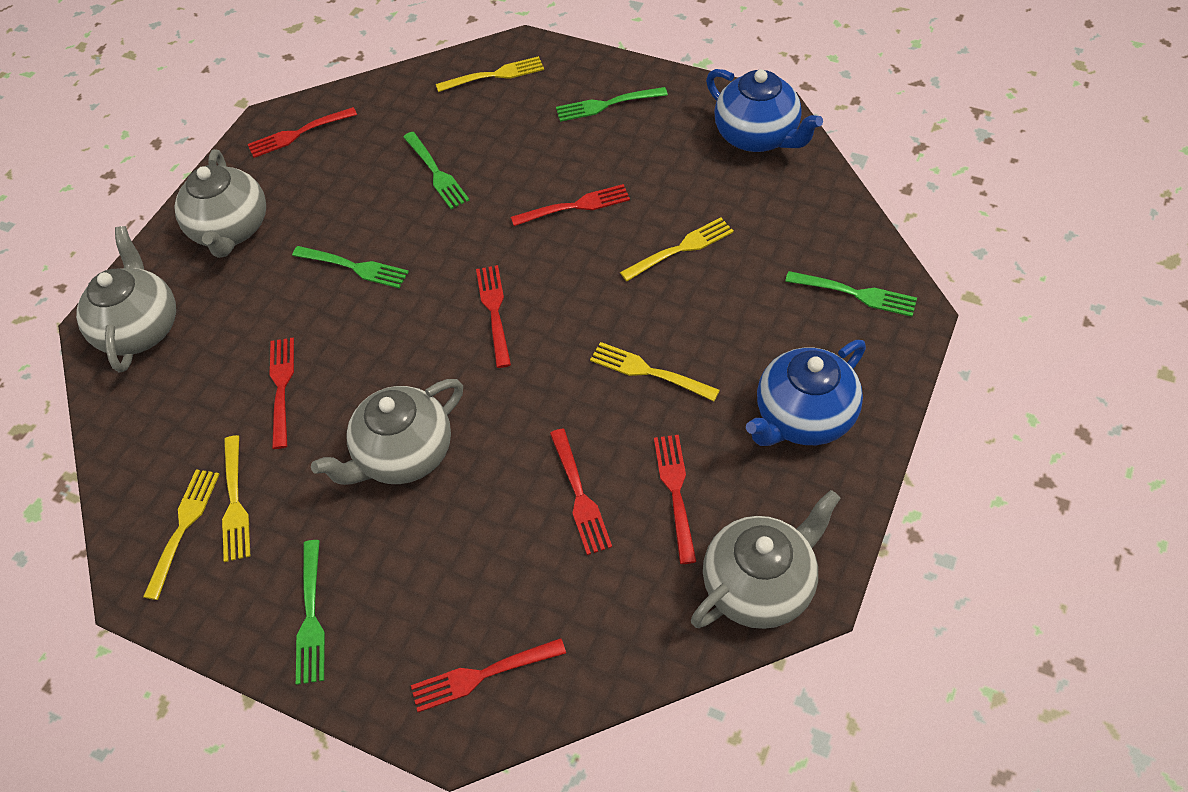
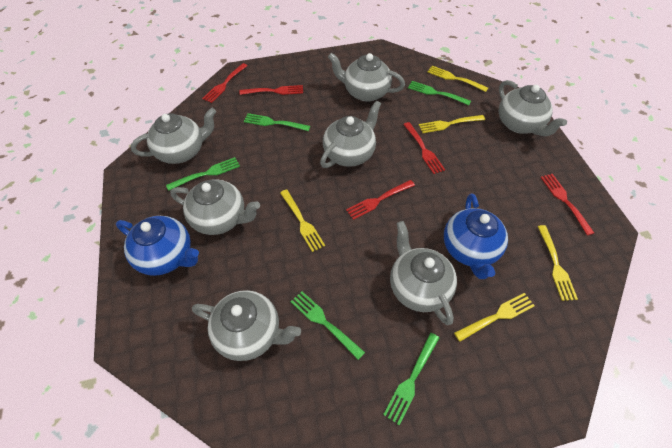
grey teapot: 4 -> 7
red fork: 7 -> 5

